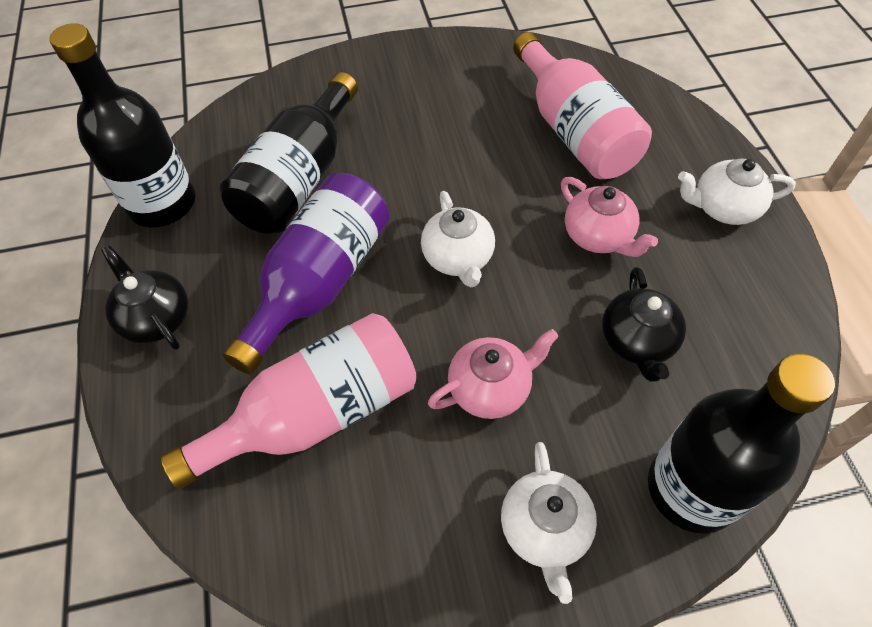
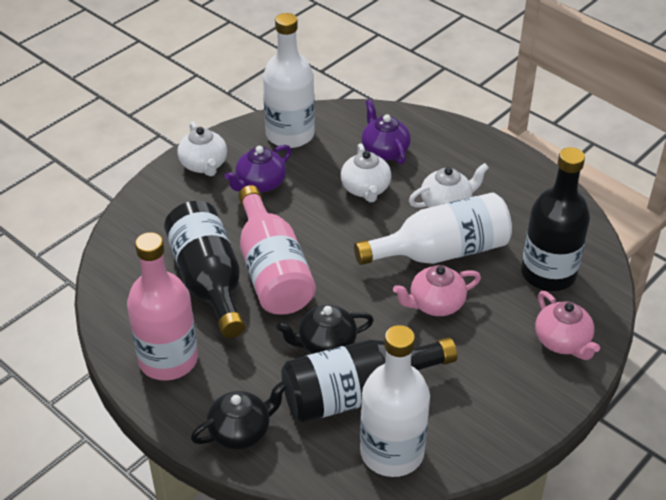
purple bottle: 1 -> 0
purple teapot: 0 -> 2
white bottle: 0 -> 3

